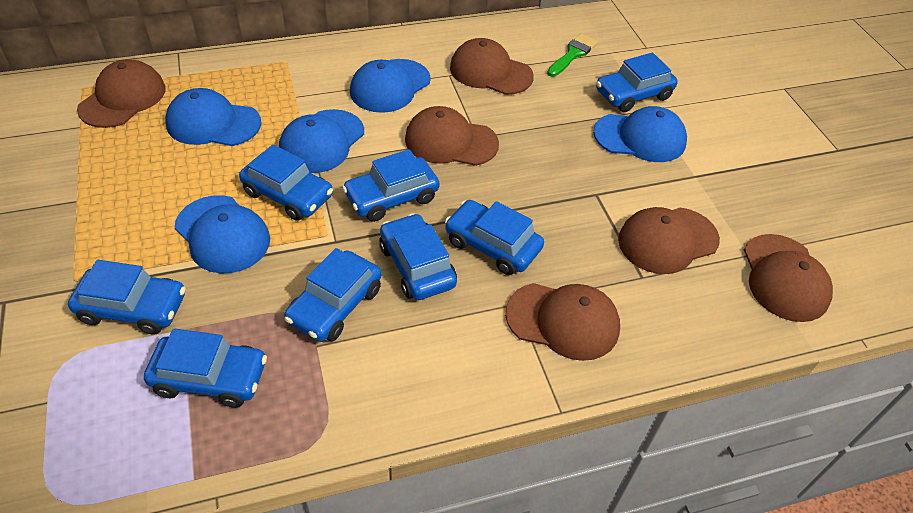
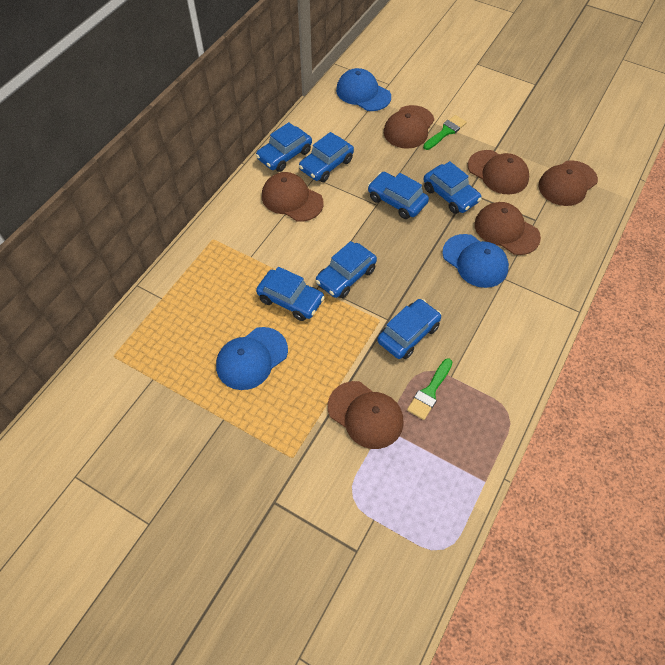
blue cap: 5 -> 3
blue car: 8 -> 7
green brush: 1 -> 2

